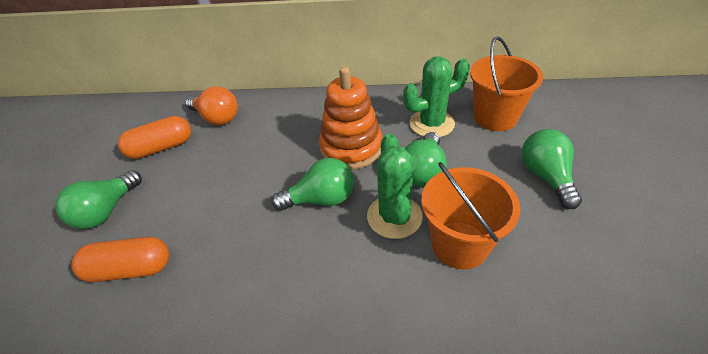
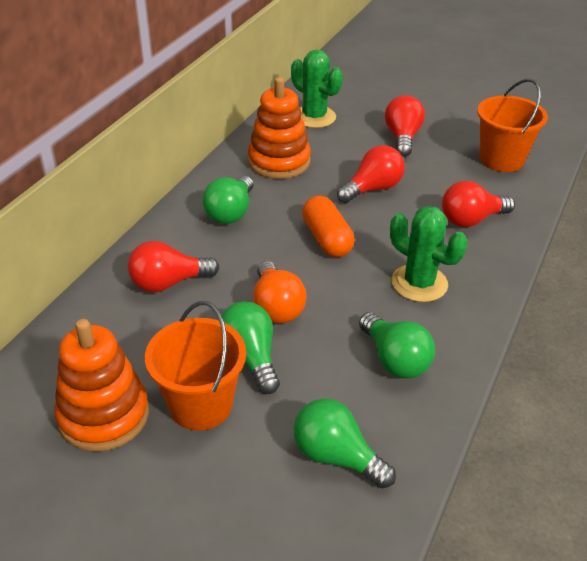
orange capsule: 2 -> 1
orange stacking toy: 1 -> 2
red light bulb: 0 -> 4

